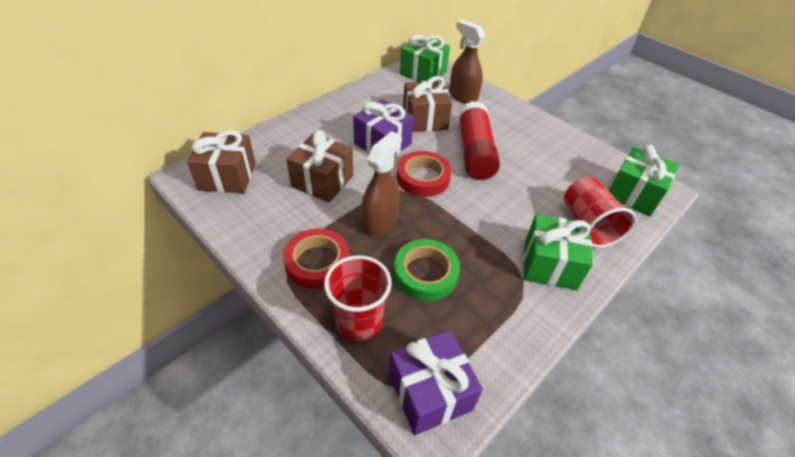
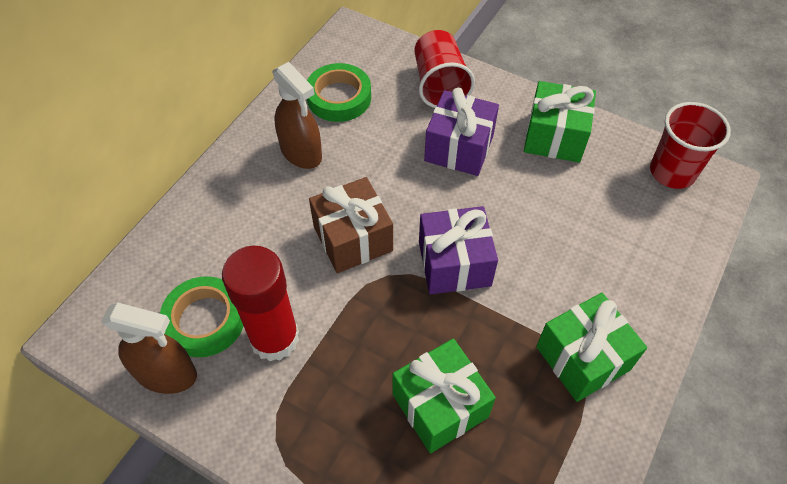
brown gift: 3 -> 1
green tape: 1 -> 2
red tape: 2 -> 0

